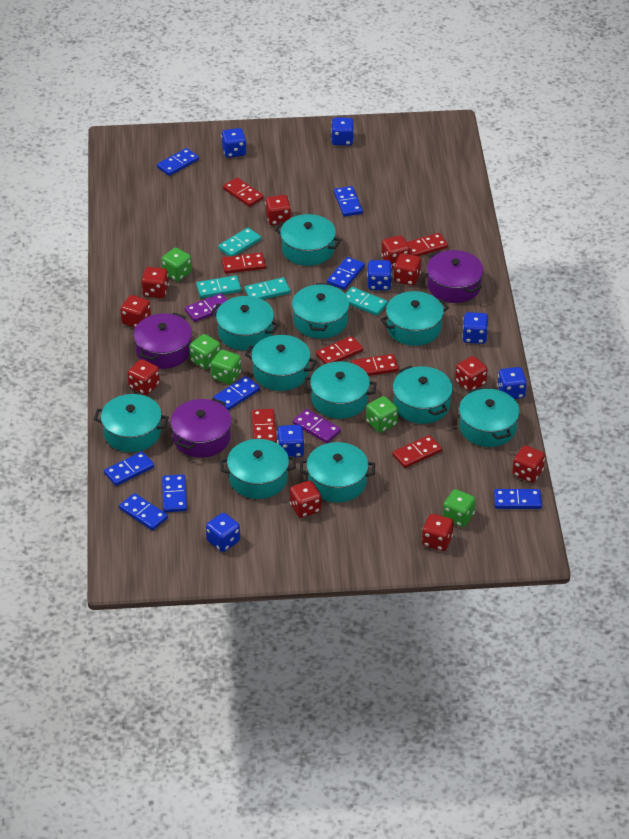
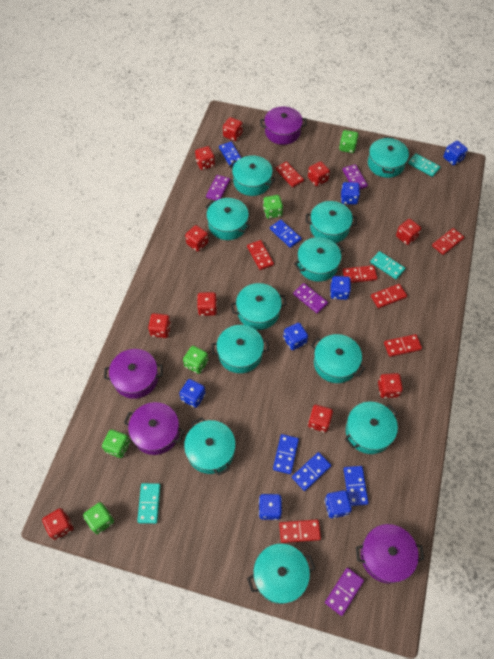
blue domino: 8 -> 5
purple domino: 2 -> 4
purple pot: 3 -> 4
turquoise domino: 4 -> 3

